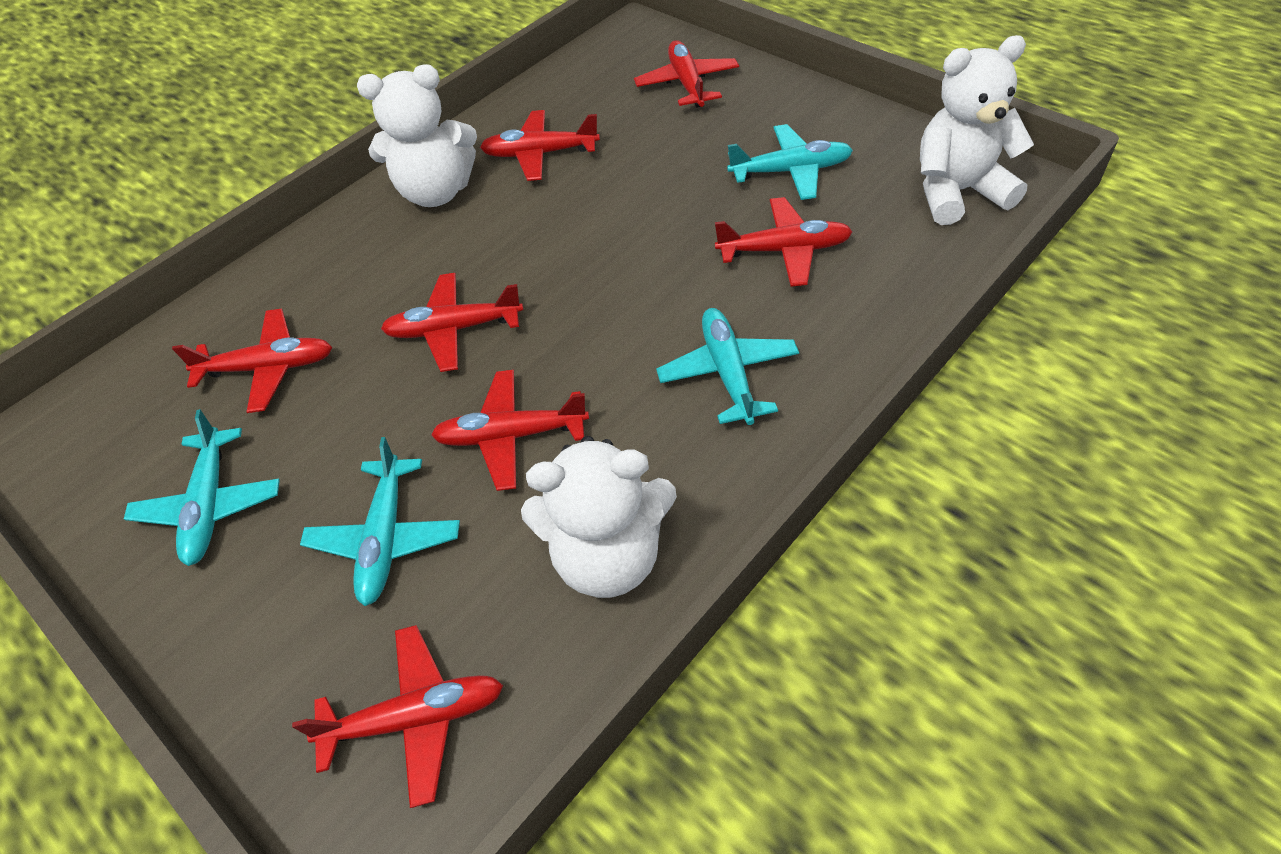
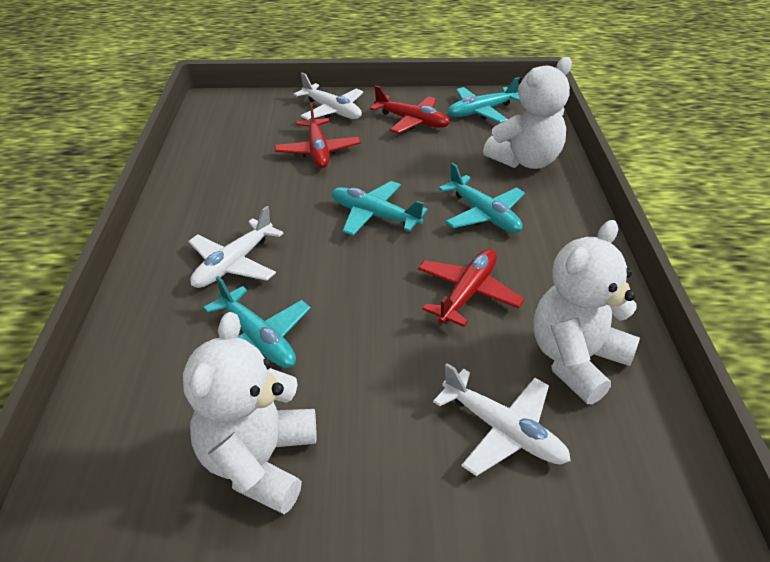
red plane: 7 -> 3
white plane: 0 -> 3

